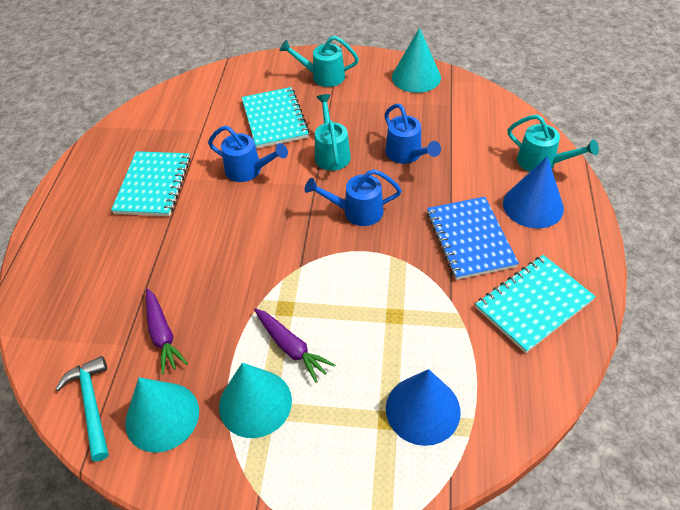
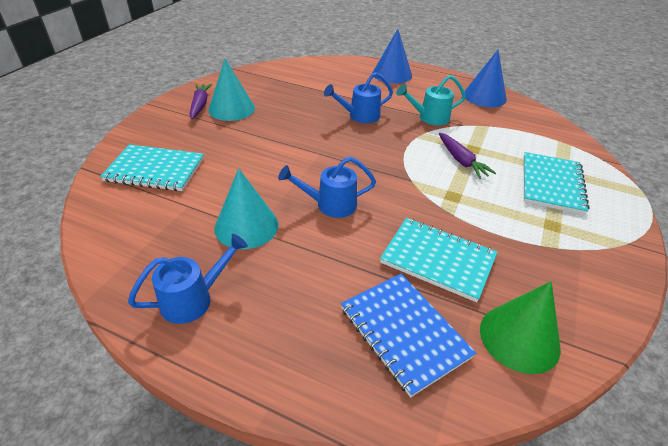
green cone: 0 -> 1
turquoise cone: 3 -> 2
turquoise hammer: 1 -> 0
turquoise watering can: 3 -> 1

